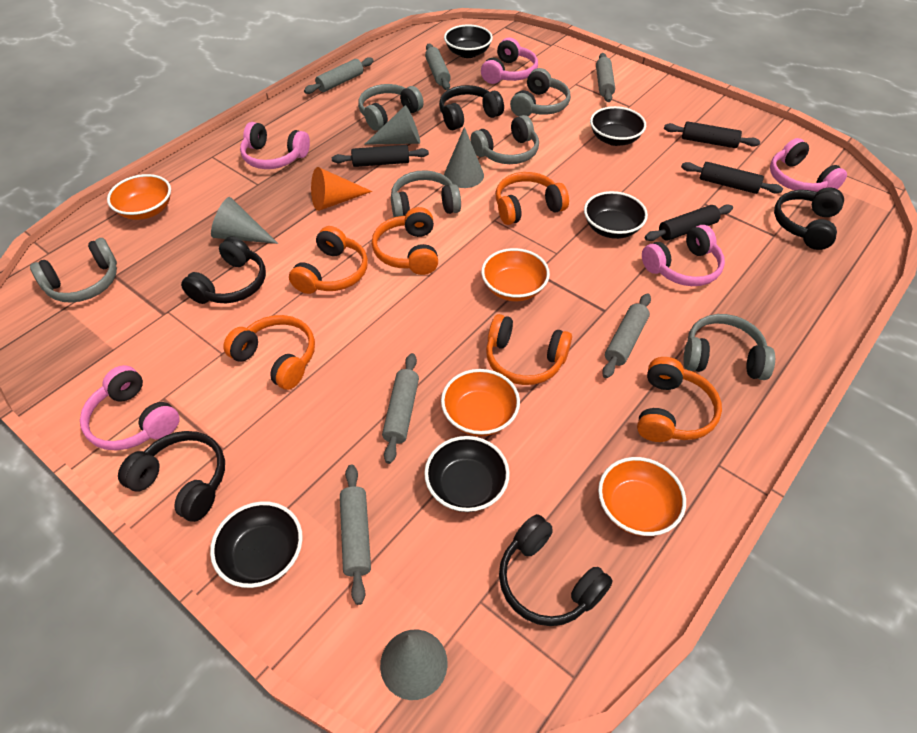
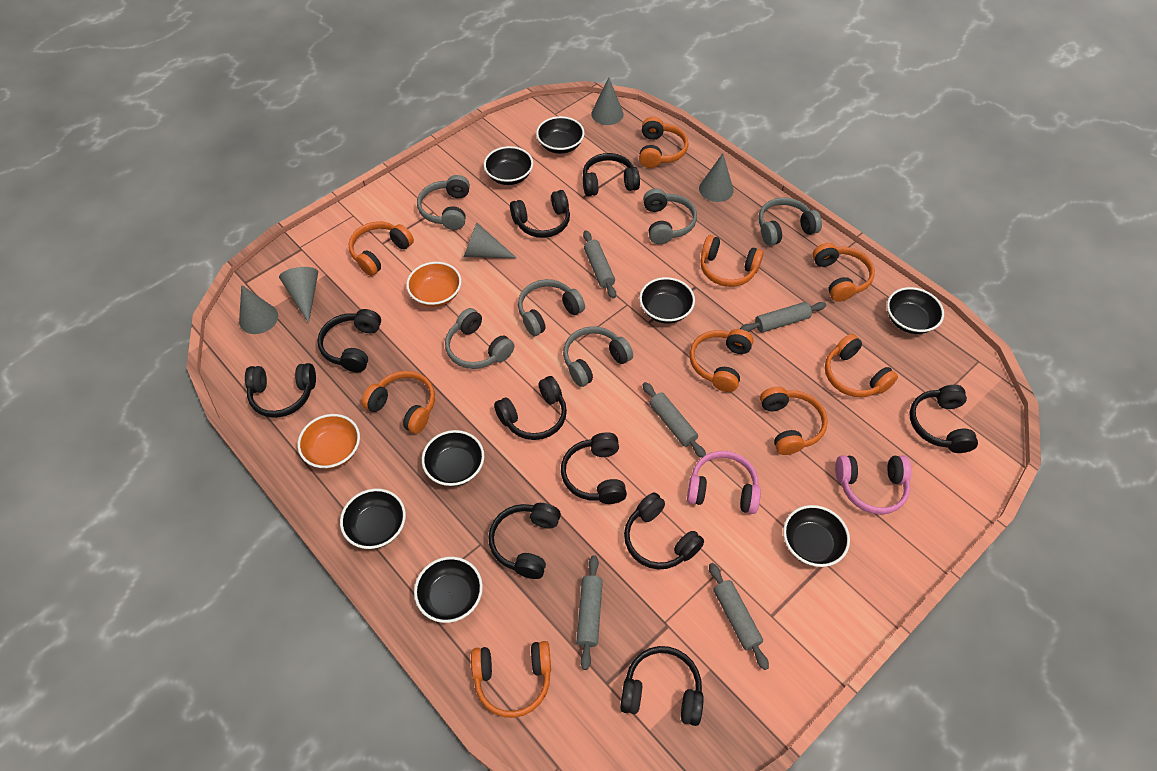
black bowl: 5 -> 8
black headphones: 5 -> 10
black rolling pin: 4 -> 0
grey cone: 4 -> 5
grey rolling pin: 6 -> 5
orange bowl: 4 -> 2
orange cone: 1 -> 0
orange headphones: 6 -> 9
pink headphones: 5 -> 2

